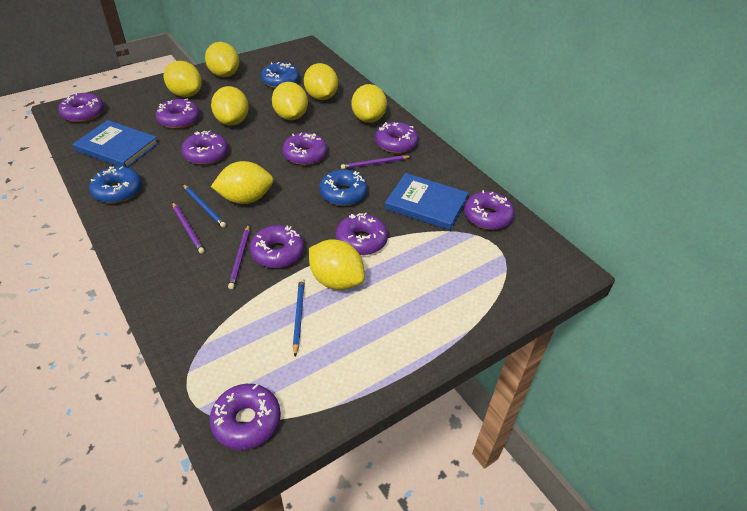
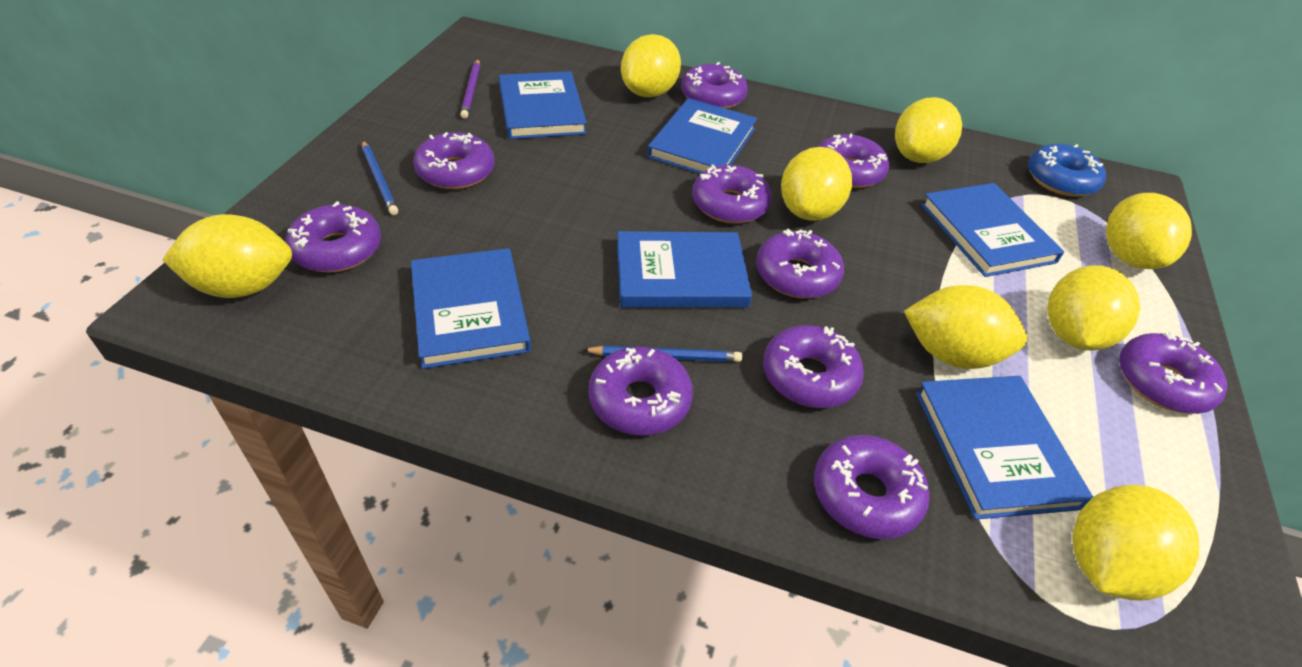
blue book: 2 -> 6
blue donut: 3 -> 1
purple donut: 9 -> 10
purple pencil: 3 -> 1

